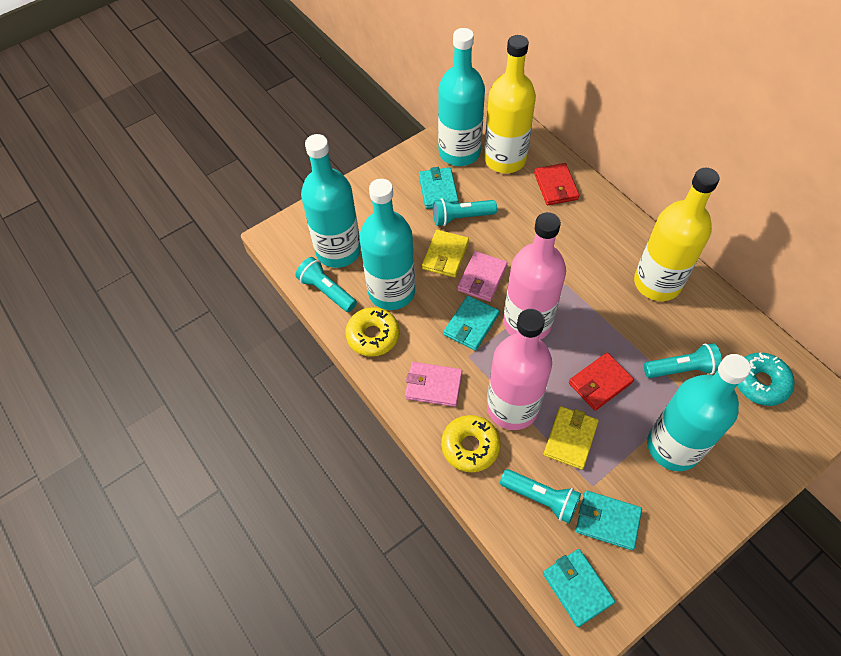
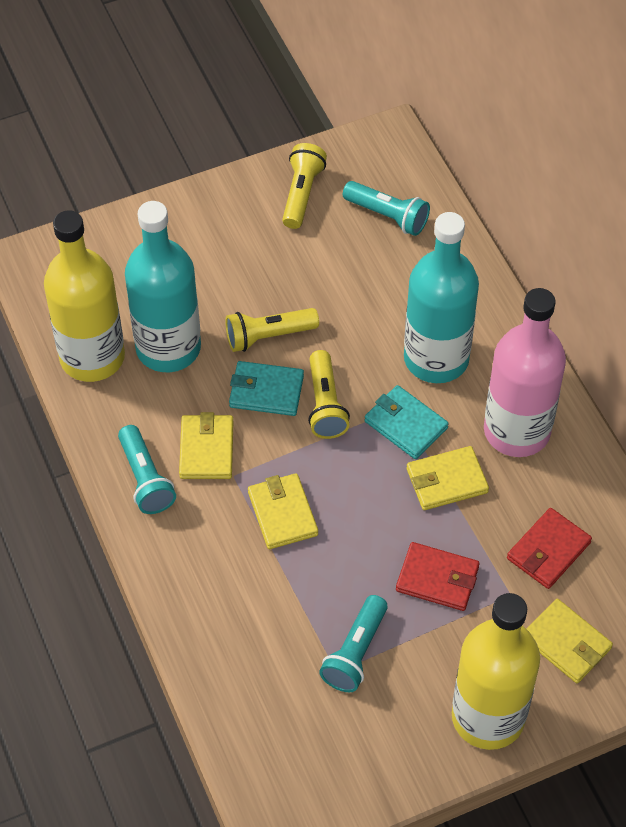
pink bottle: 2 -> 1
pink wallet: 2 -> 0
turquoise bottle: 4 -> 2
turquoise donut: 1 -> 0
turquoise flashlight: 4 -> 3
turquoise wallet: 4 -> 2
yellow donut: 2 -> 0
yellow flashlight: 0 -> 3
yellow wallet: 2 -> 4

